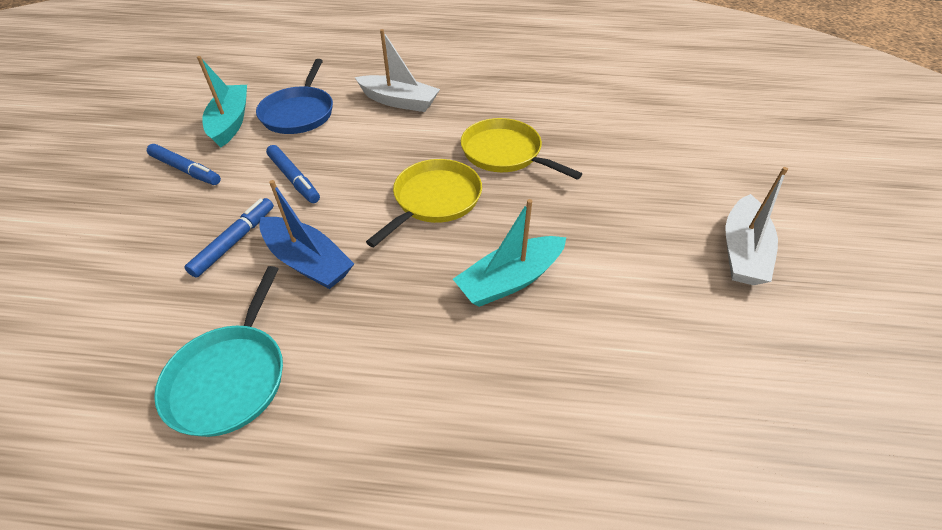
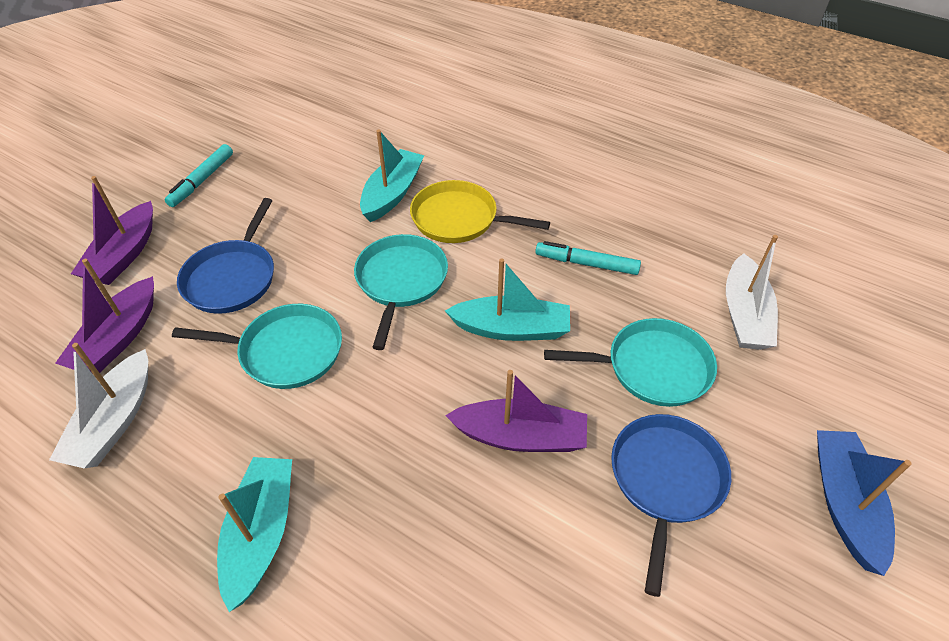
blue marker: 3 -> 0
blue pan: 1 -> 2
purple boat: 0 -> 3
turquoise boat: 2 -> 3
turquoise marker: 0 -> 2
turquoise pan: 1 -> 3
yellow pan: 2 -> 1

